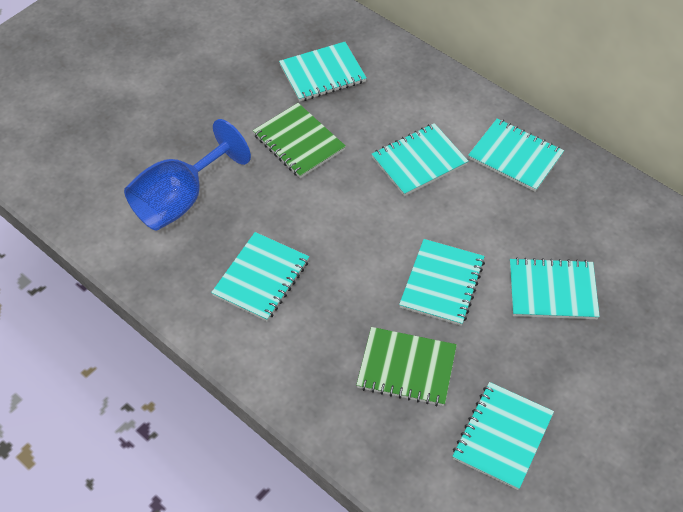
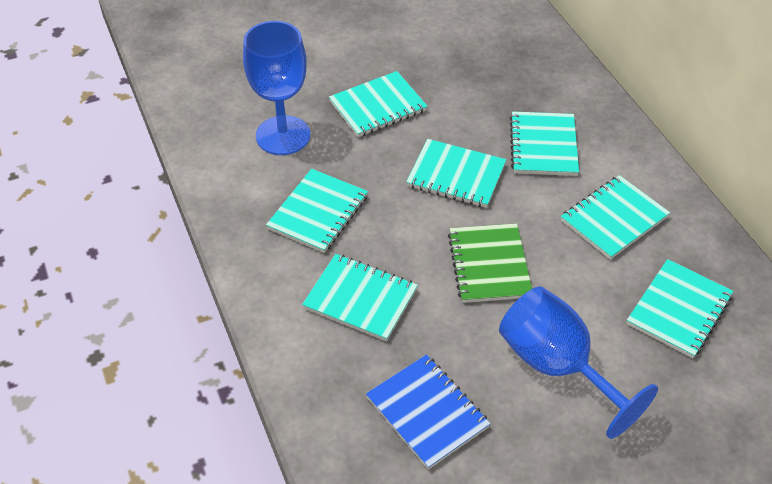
blue goblet: 1 -> 2
blue notebook: 0 -> 1
green notebook: 2 -> 1

